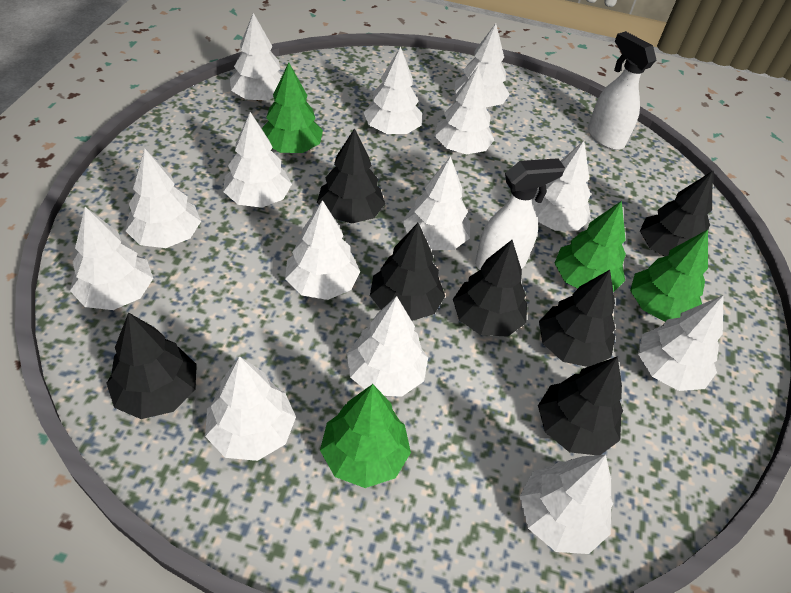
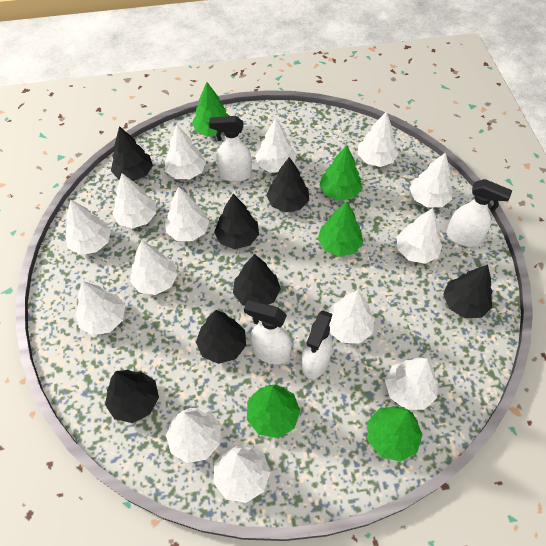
green tree: 4 -> 5
white spray bottle: 2 -> 4

